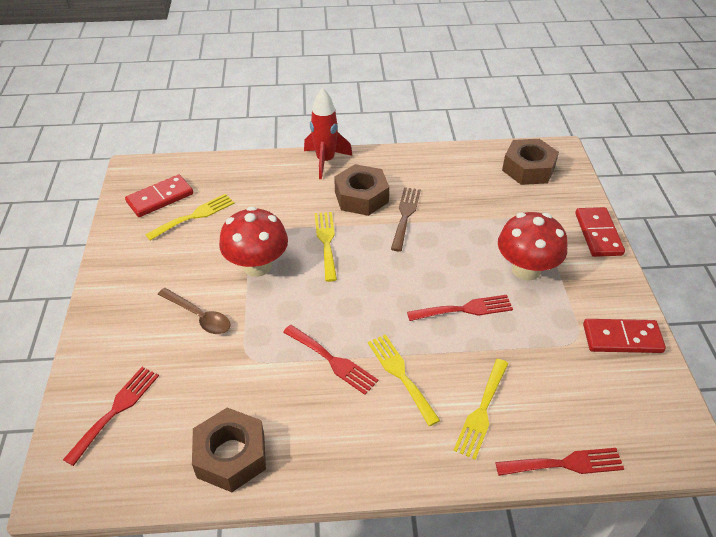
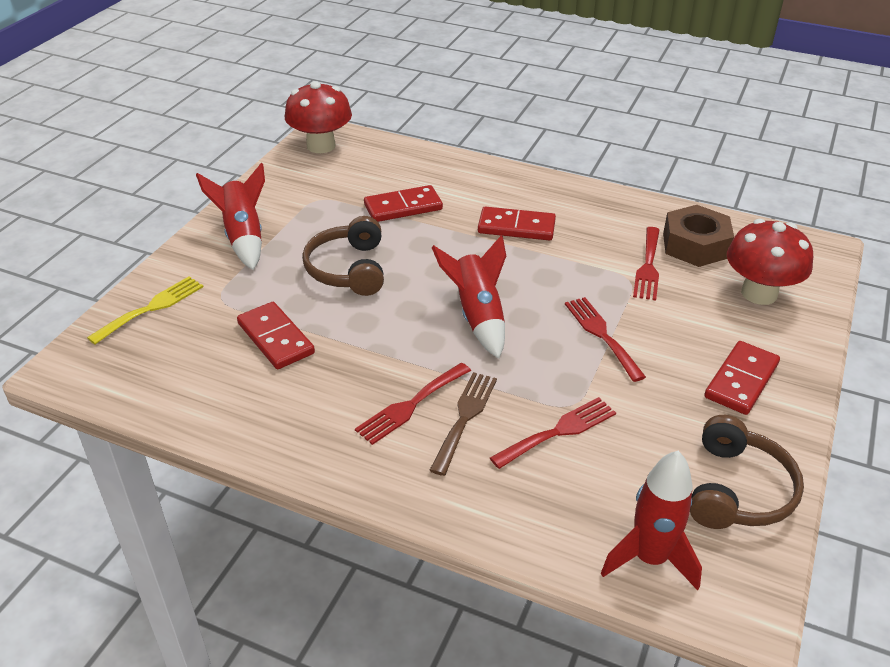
brown headphones: 0 -> 2
brown nut: 3 -> 1
brown spoon: 1 -> 0
red domino: 3 -> 4
red rocket: 1 -> 3
yellow fork: 4 -> 1

